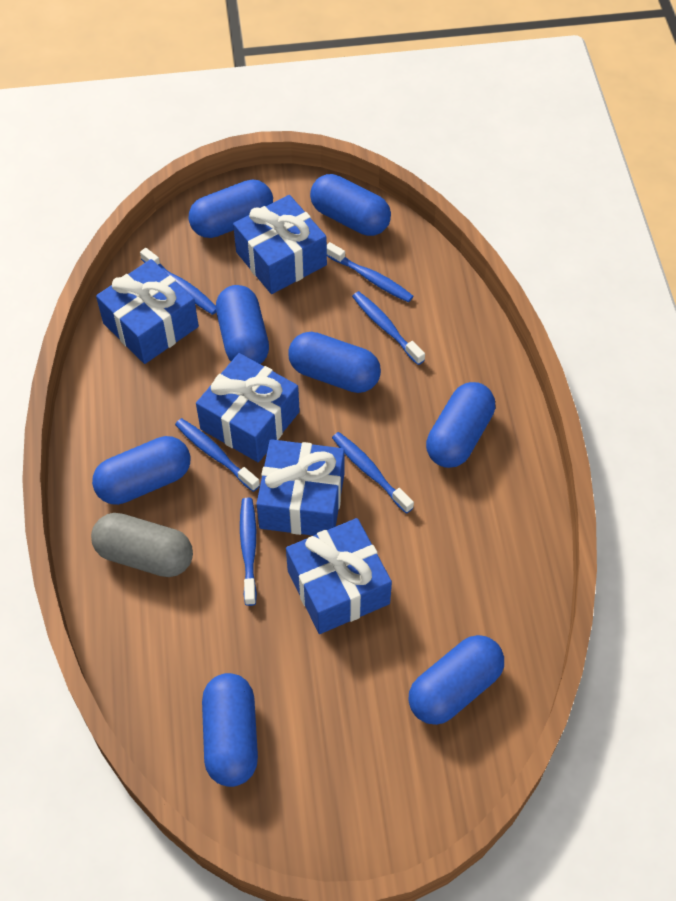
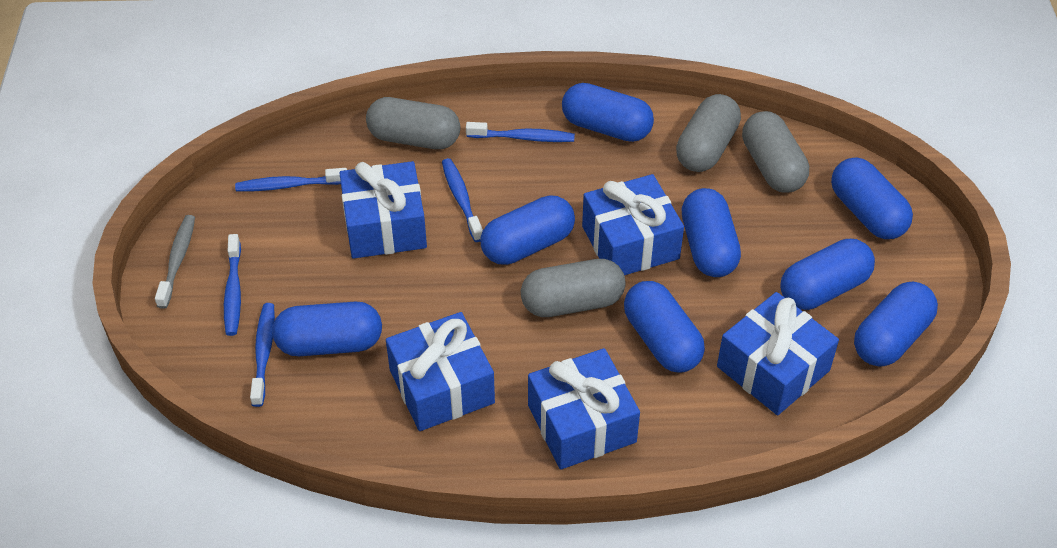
blue toothbrush: 6 -> 5
grey capsule: 1 -> 4
grey toothbrush: 0 -> 1

